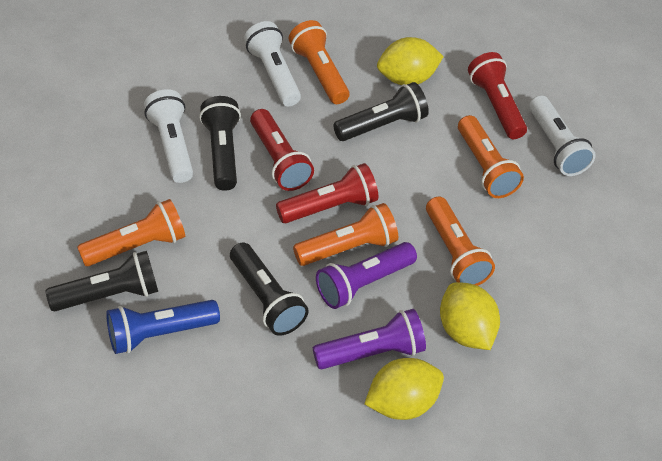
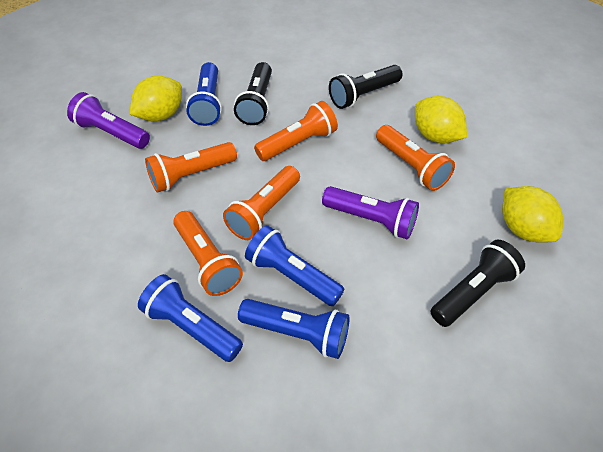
black flashlight: 4 -> 3
blue flashlight: 1 -> 4
red flashlight: 3 -> 0
white flashlight: 3 -> 0

